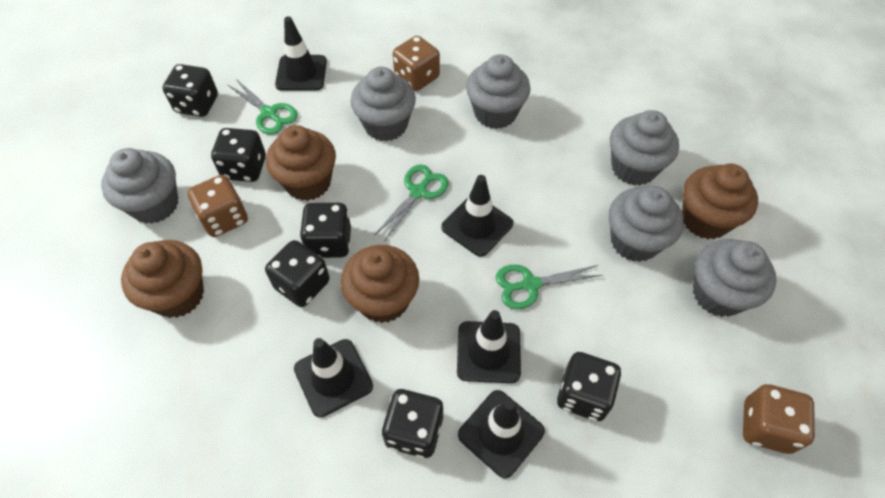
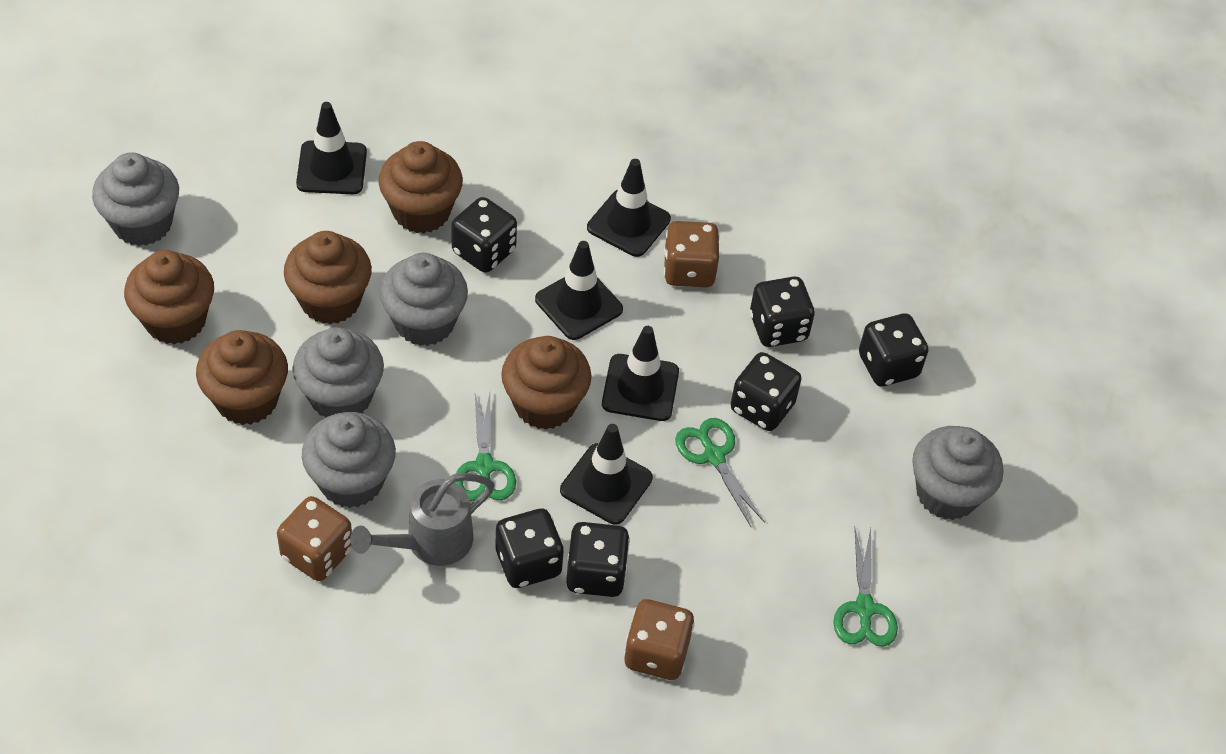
brown cupcake: 4 -> 5
grey cupcake: 6 -> 5
grey watering can: 0 -> 1

